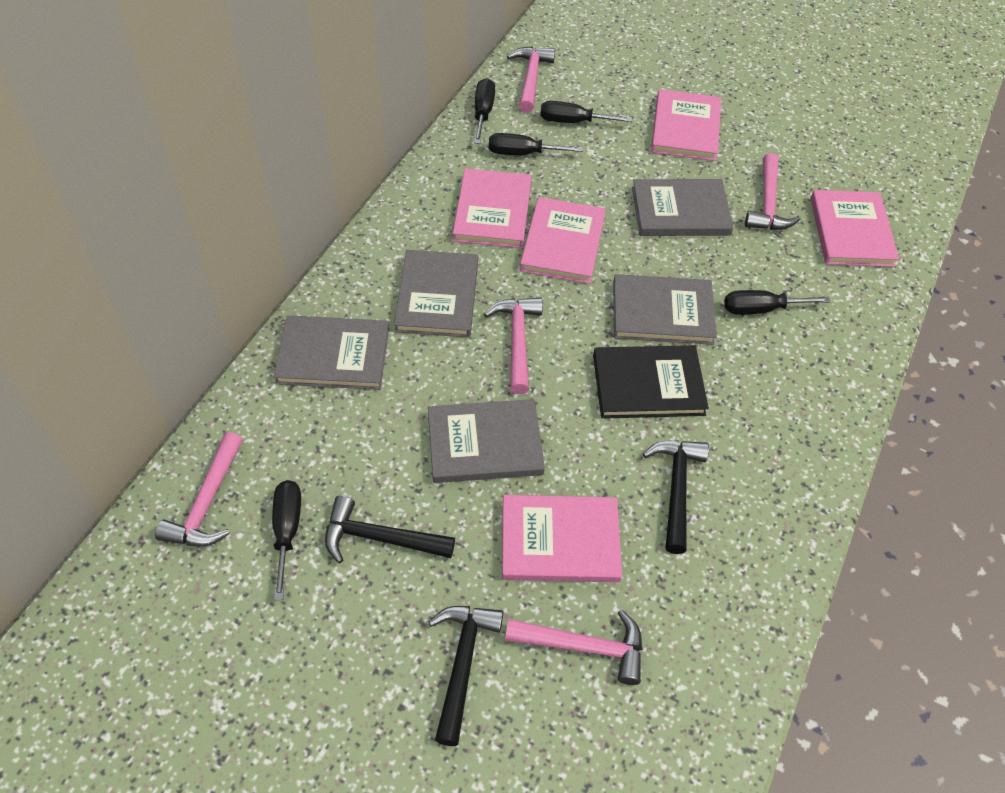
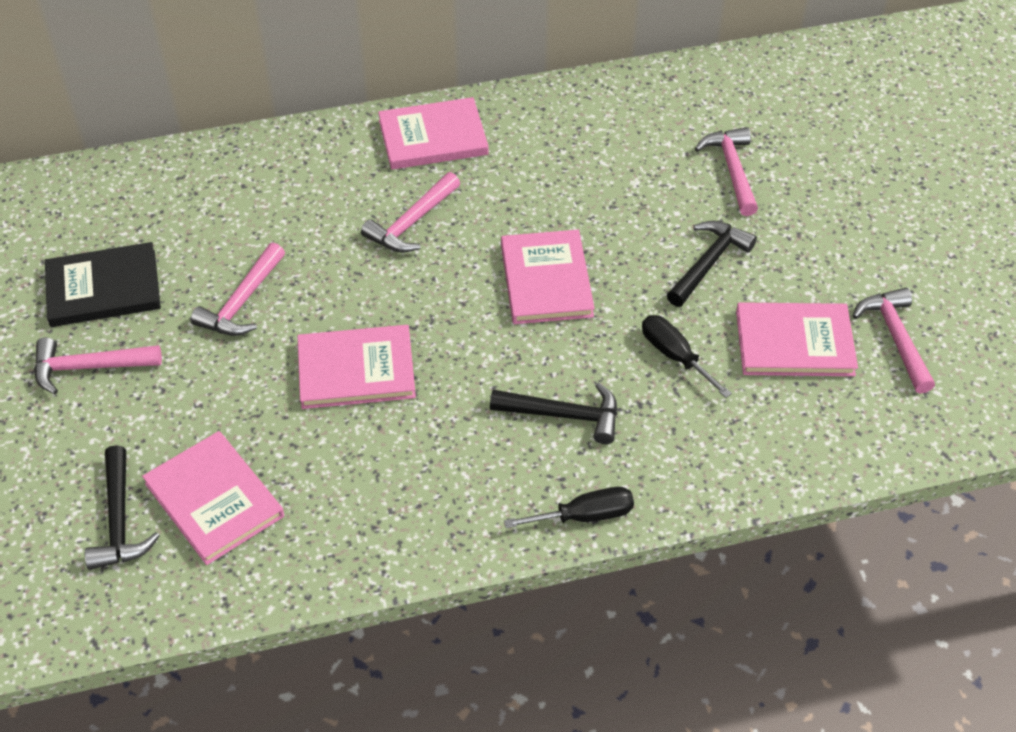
black screwdriver: 5 -> 2
grey book: 5 -> 0

